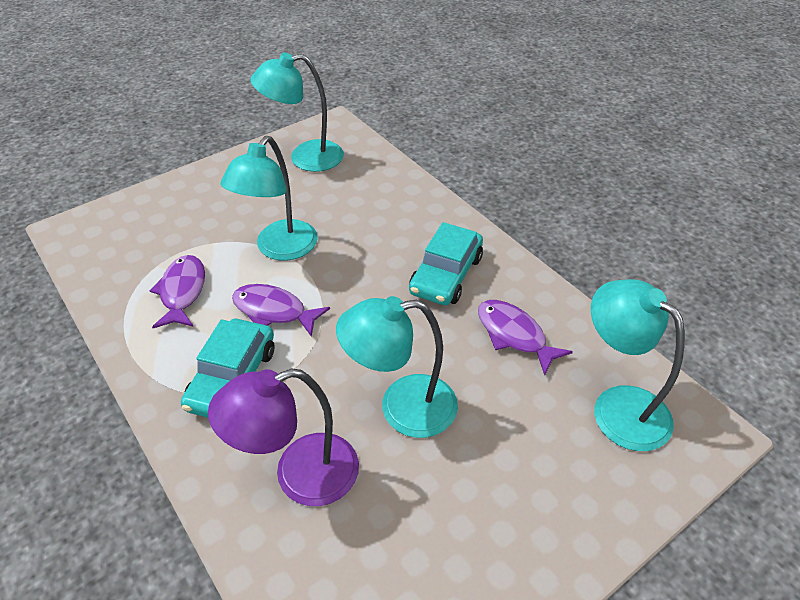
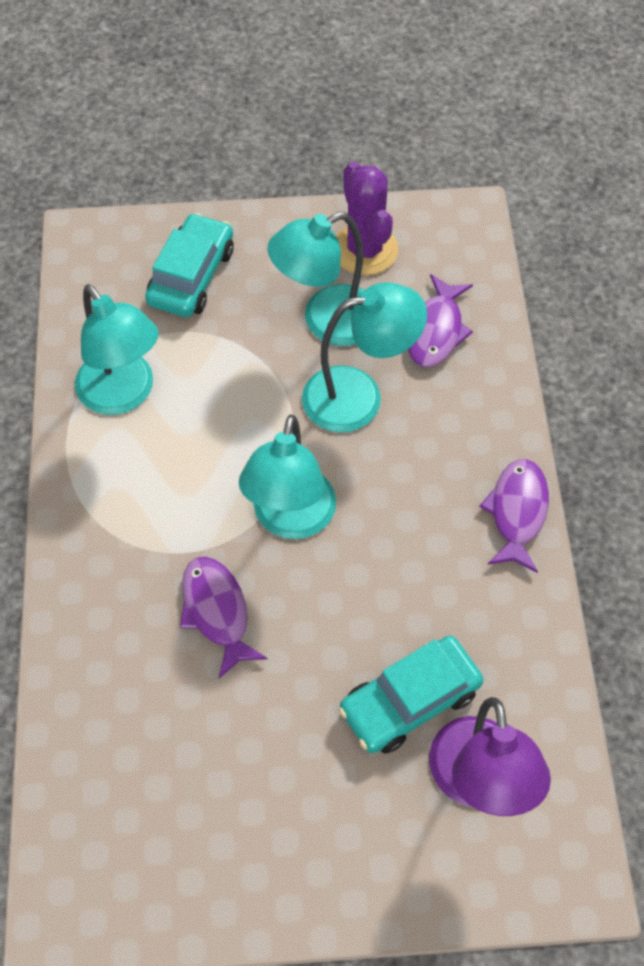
purple cactus: 0 -> 1

